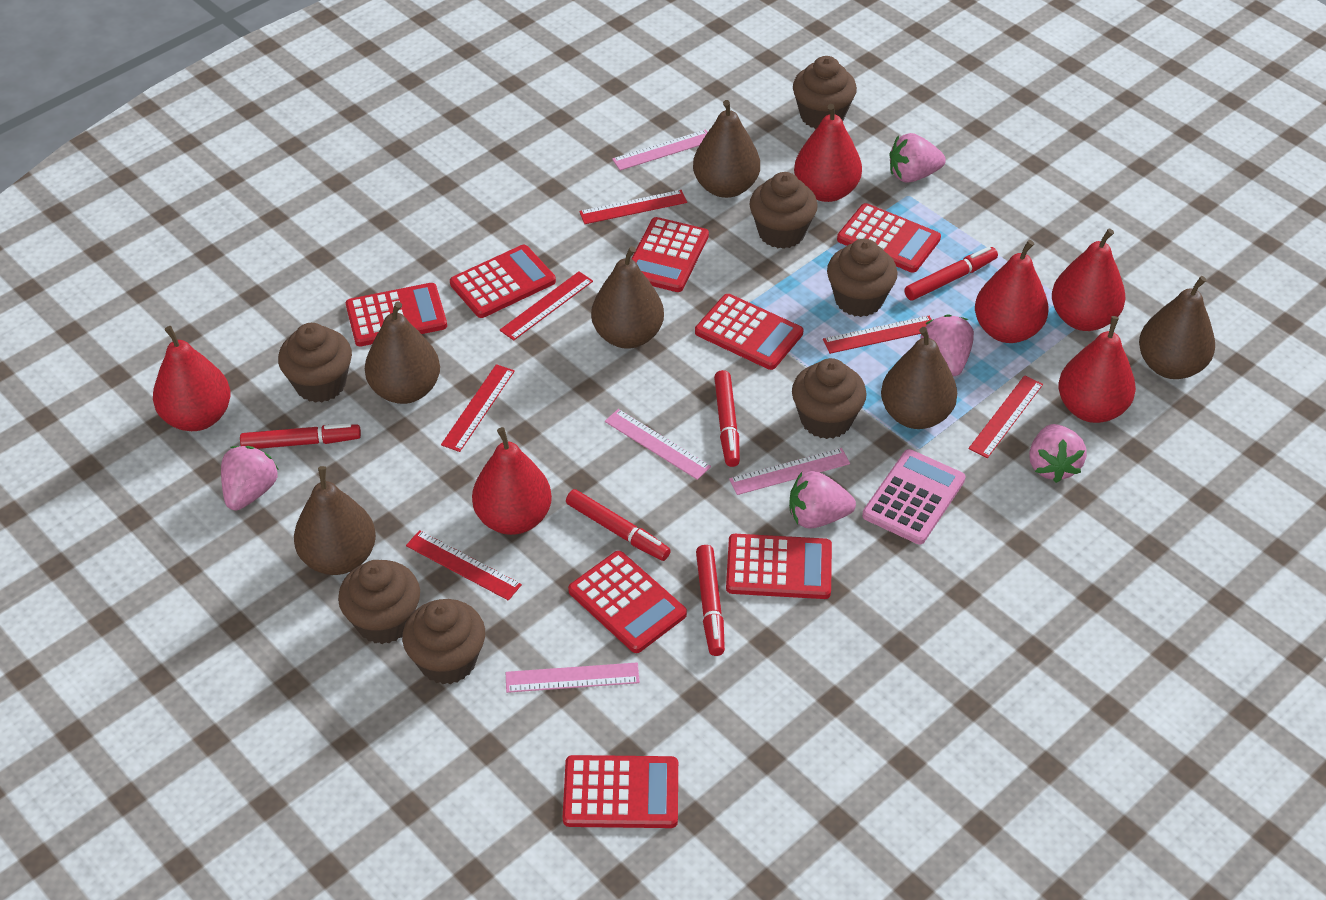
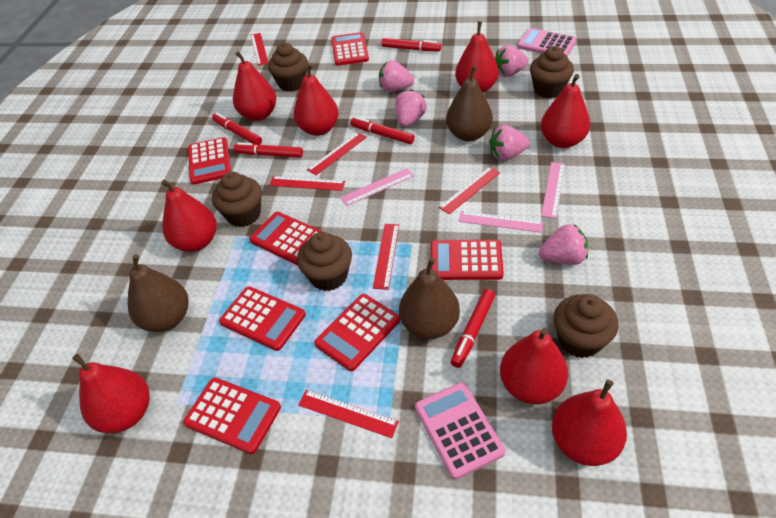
brown cupcake: 7 -> 5
brown pear: 6 -> 3
pink calculator: 1 -> 2
pink ruler: 4 -> 3
red calculator: 8 -> 7
red pear: 6 -> 8

